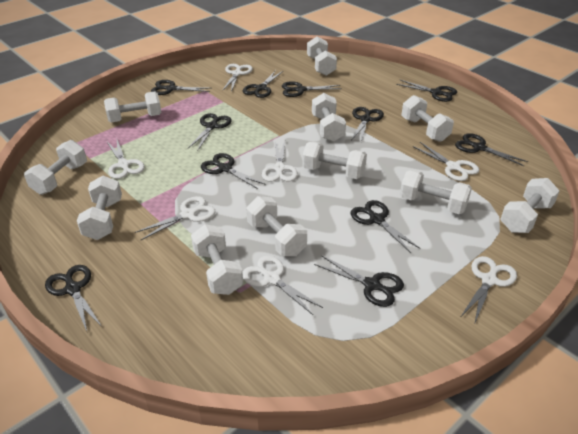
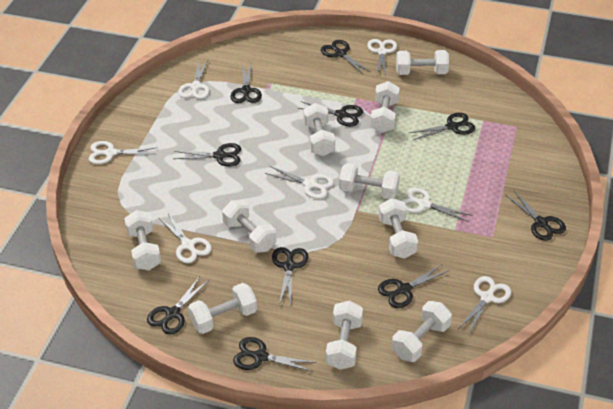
black scissors: 11 -> 10
white dumbbell: 11 -> 10

